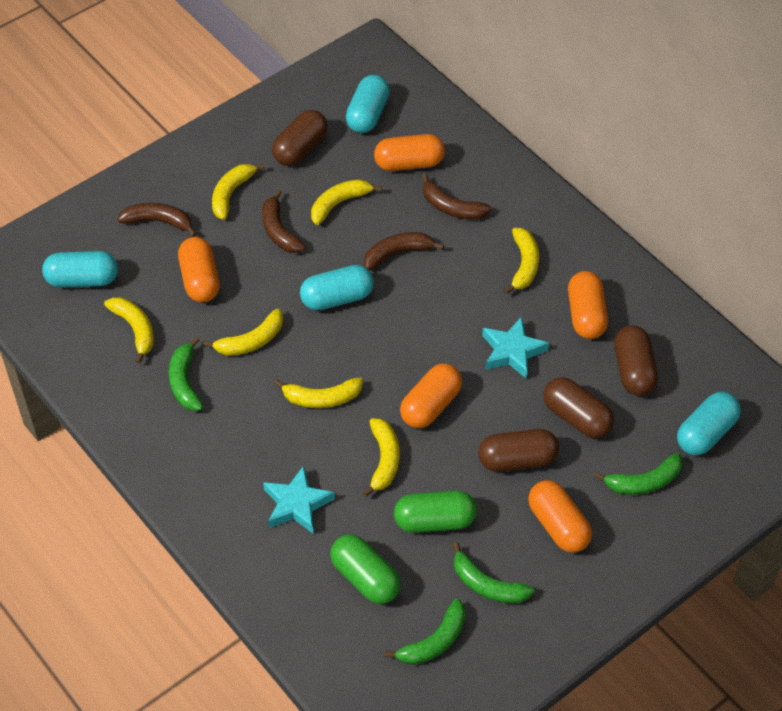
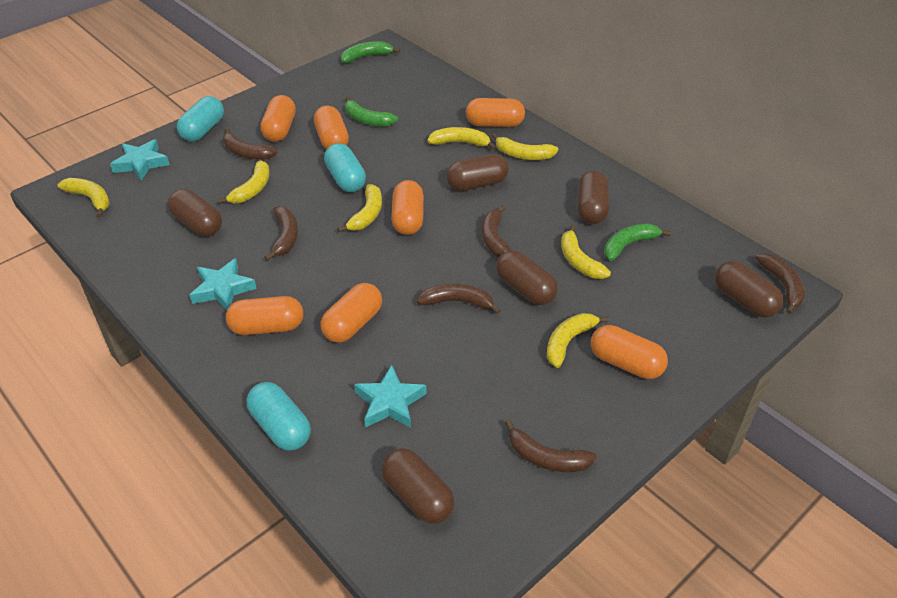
brown banana: 4 -> 6
brown capsule: 4 -> 6
green banana: 4 -> 3
green capsule: 2 -> 0
orange capsule: 5 -> 7
turquoise capsule: 4 -> 3
turquoise star: 2 -> 3

